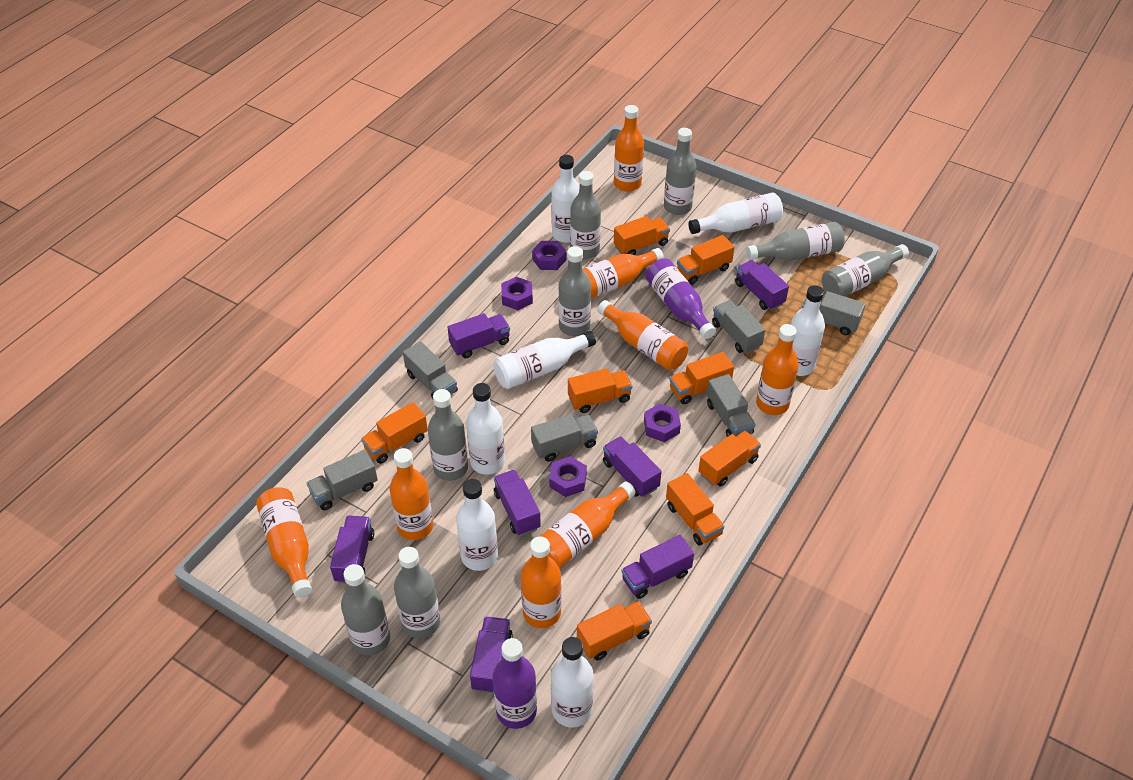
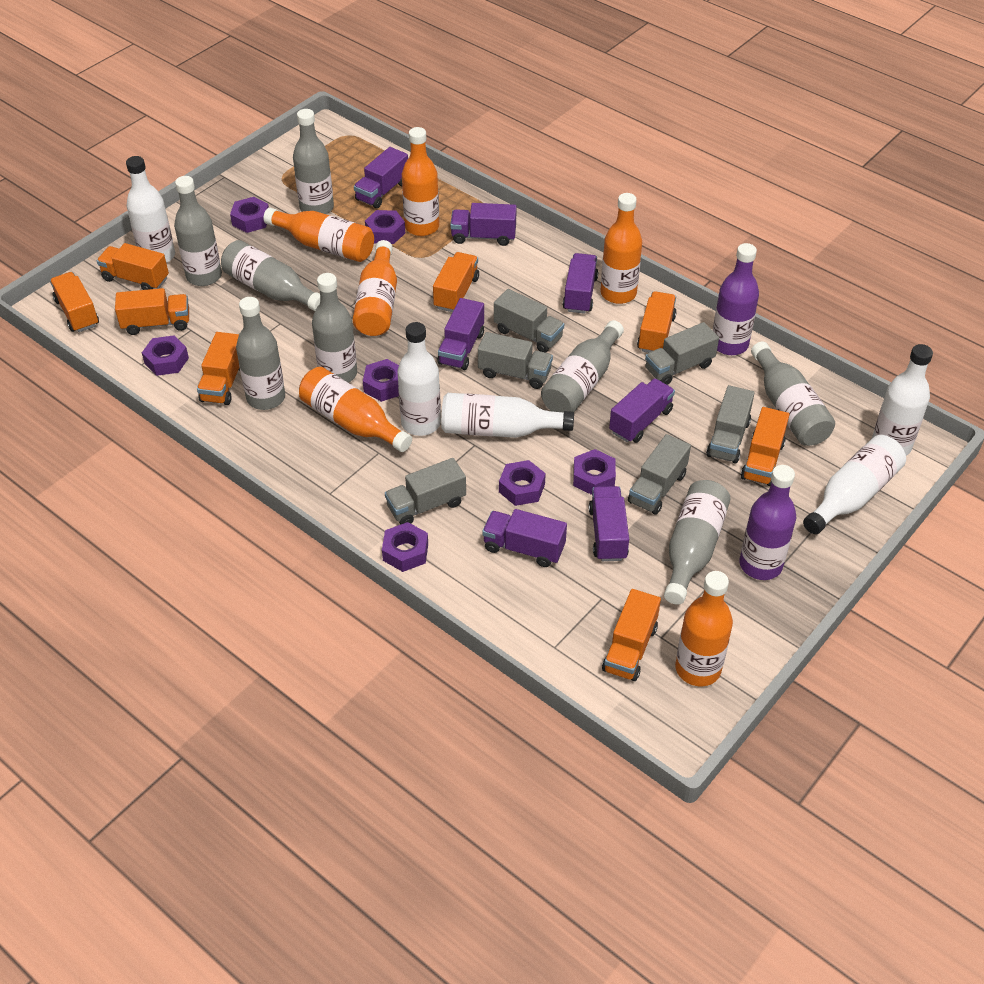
orange bottle: 8 -> 6
purple nut: 4 -> 7
white bottle: 7 -> 5

